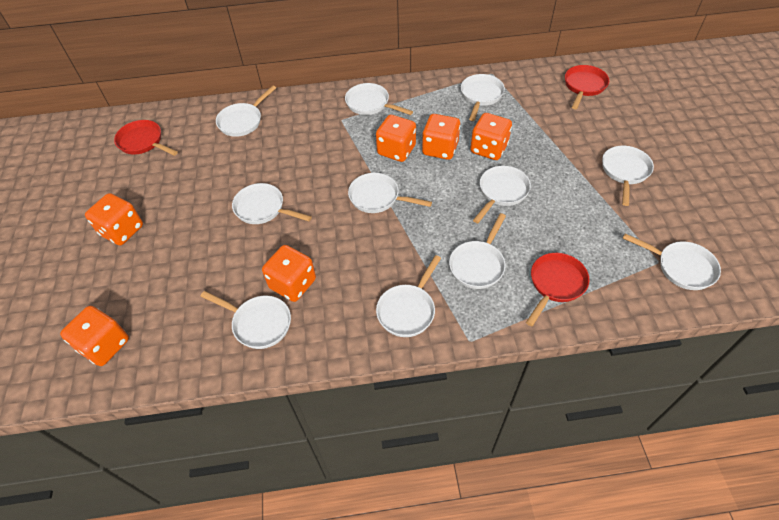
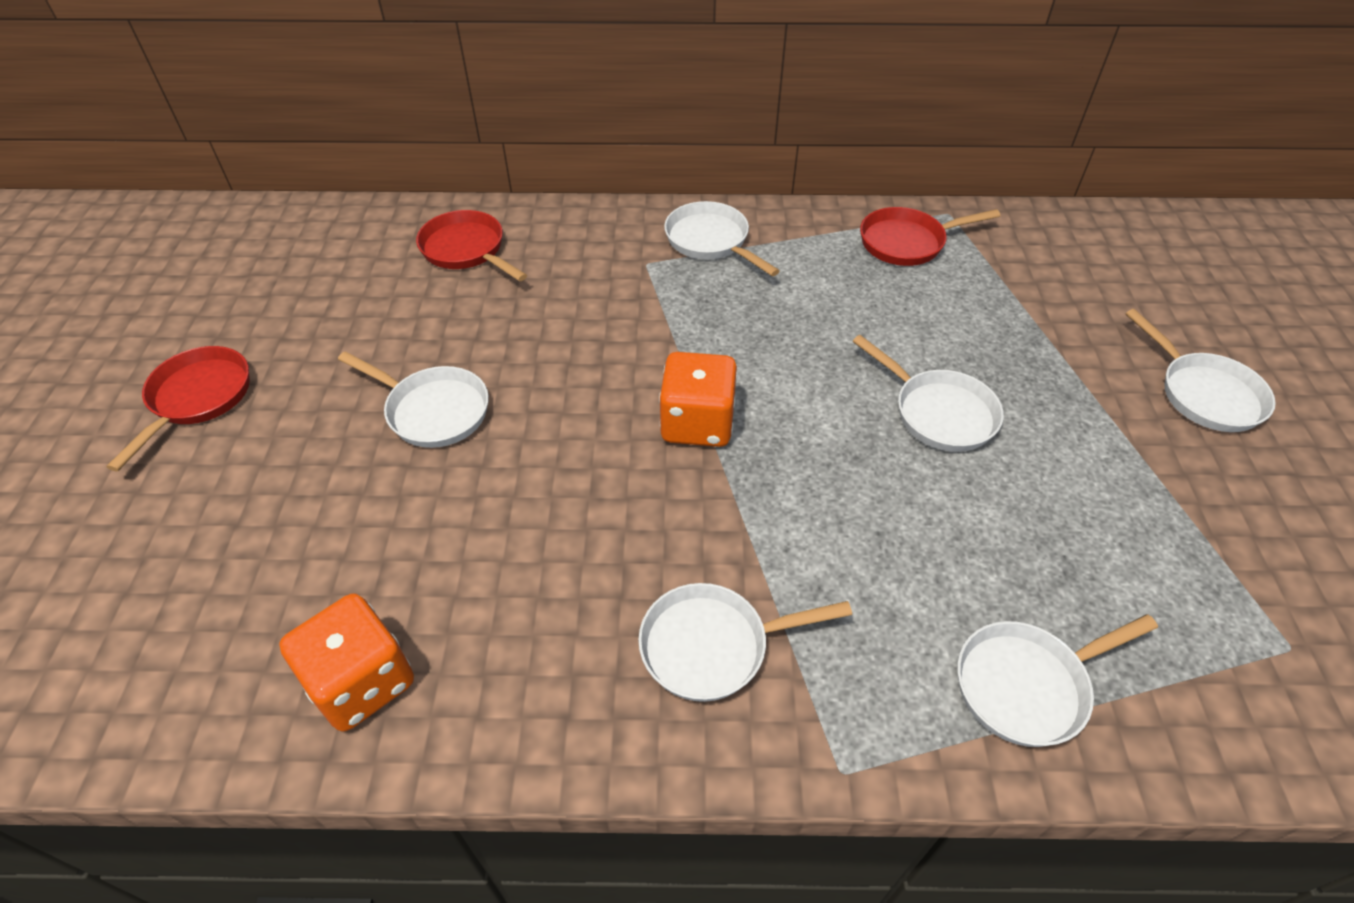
orange dice: 6 -> 2
white pan: 11 -> 6

